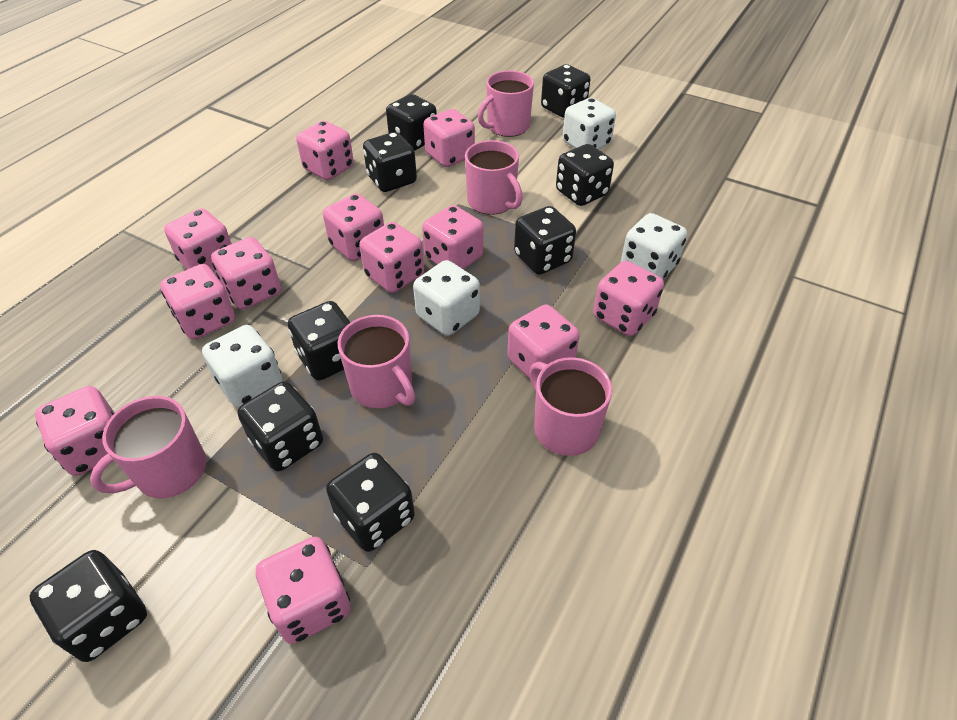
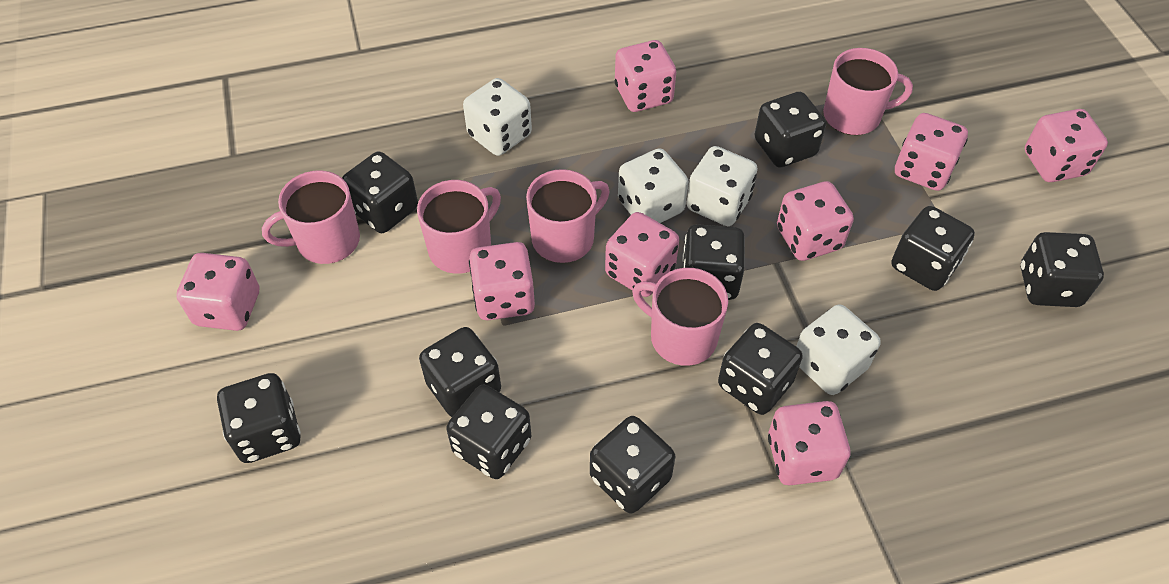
black dice: 9 -> 10
pink dice: 12 -> 8

